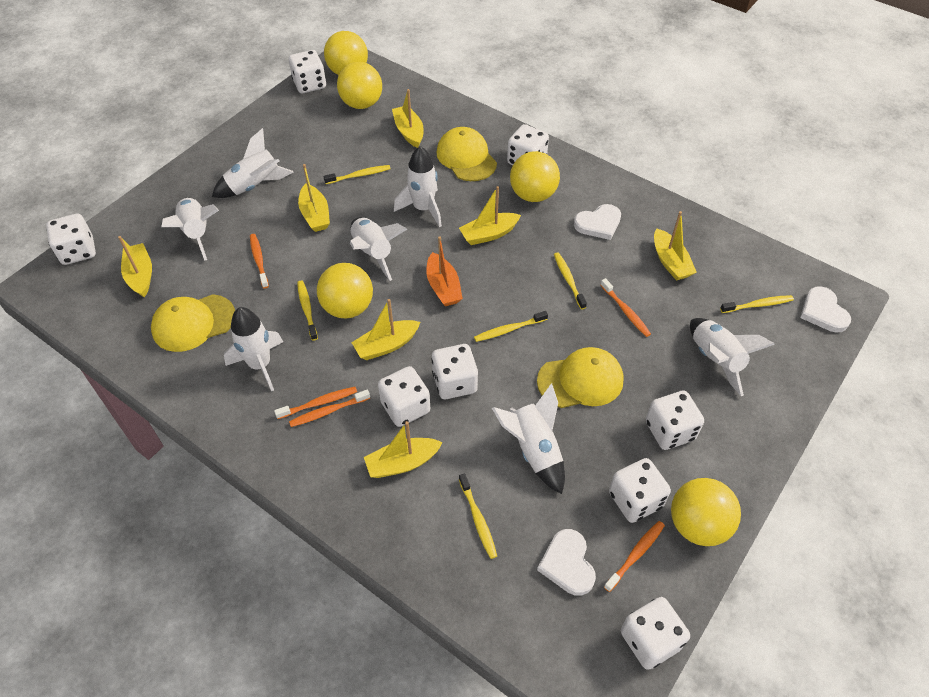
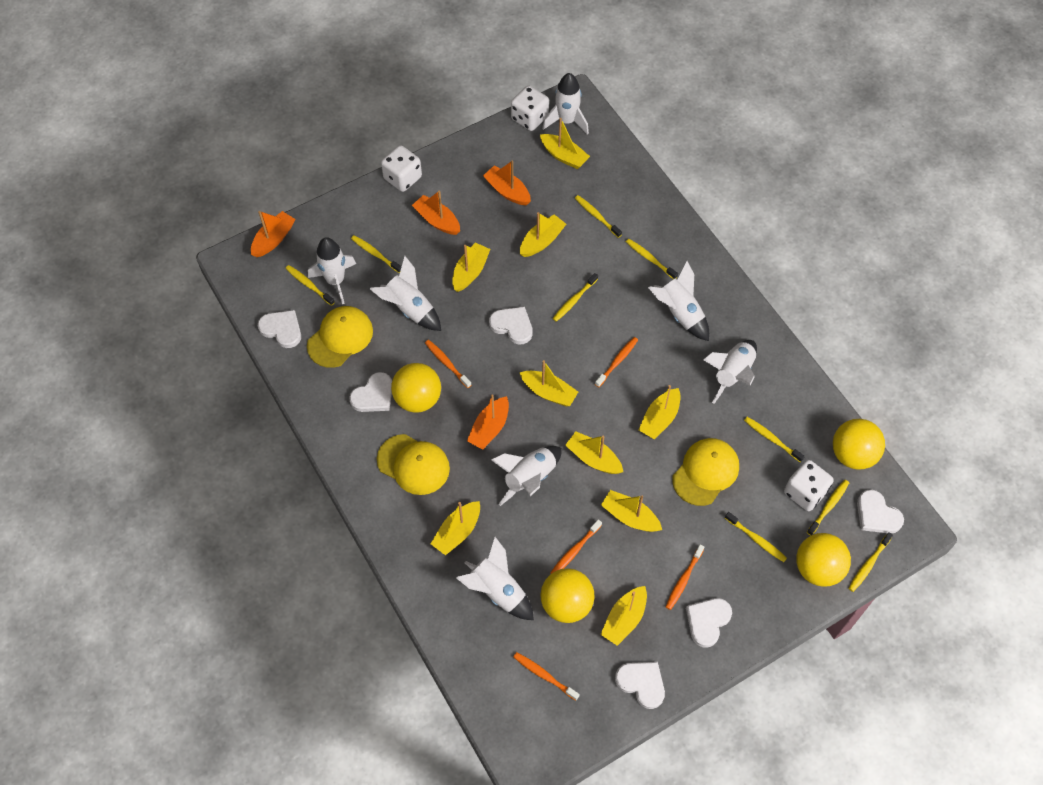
orange boat: 1 -> 4
white dice: 8 -> 3
white heart: 3 -> 6
yellow ball: 5 -> 4
yellow boat: 7 -> 9
yellow toothbrush: 6 -> 9

